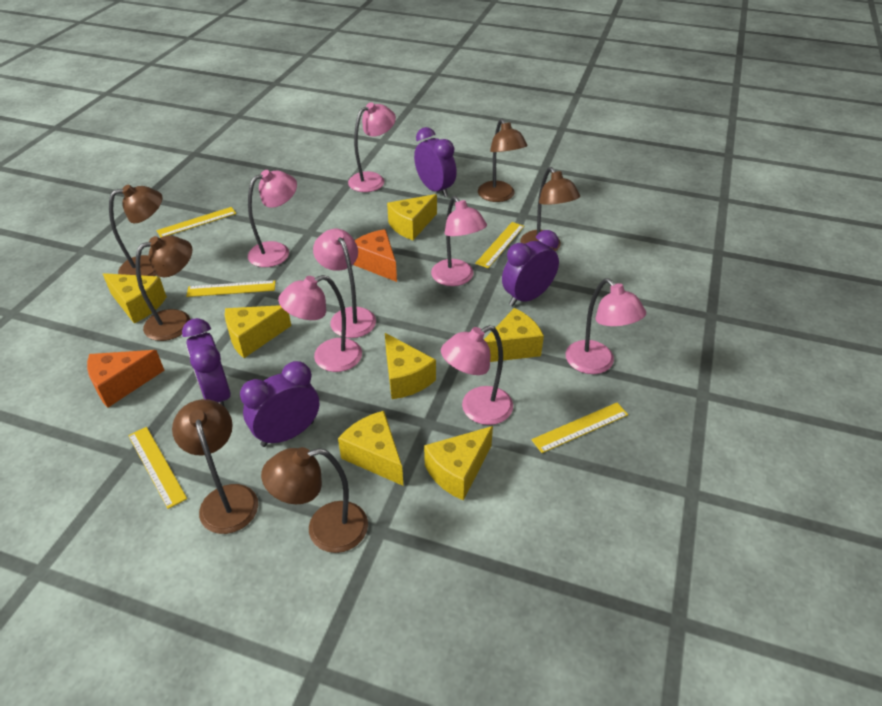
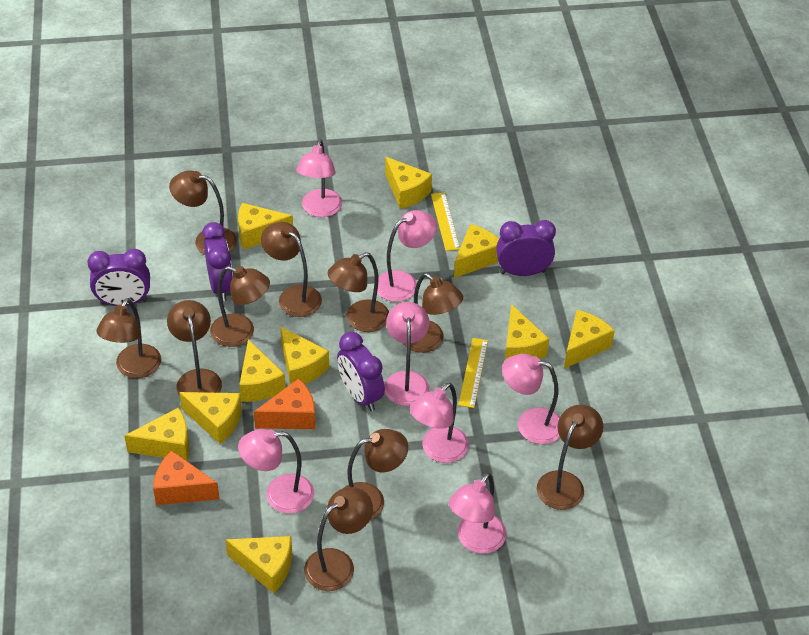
brown lamp: 6 -> 10
yellow cheese: 7 -> 10
yellow ruler: 5 -> 2

